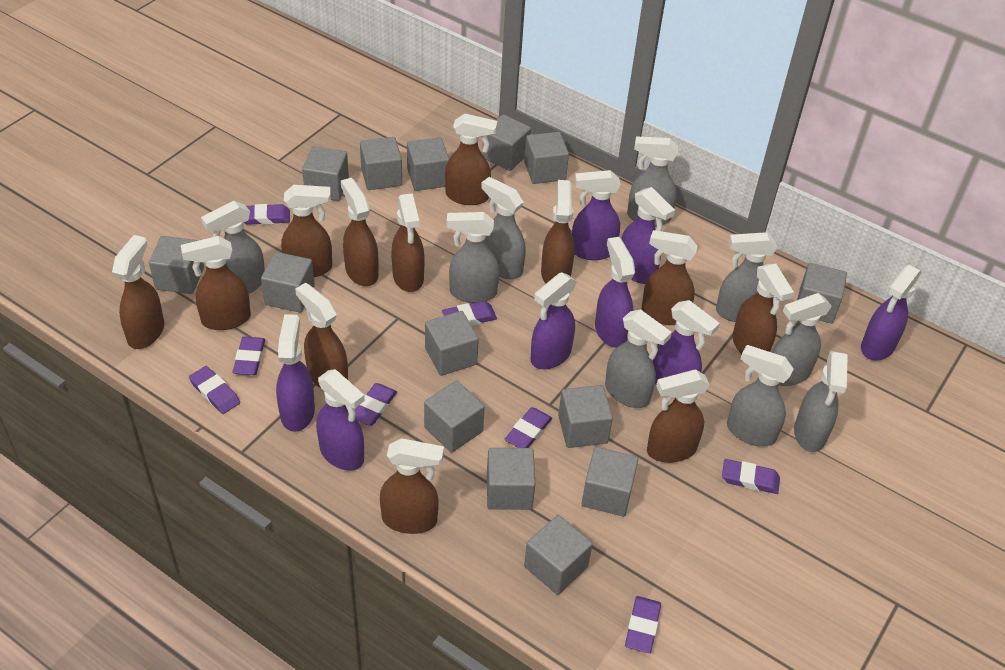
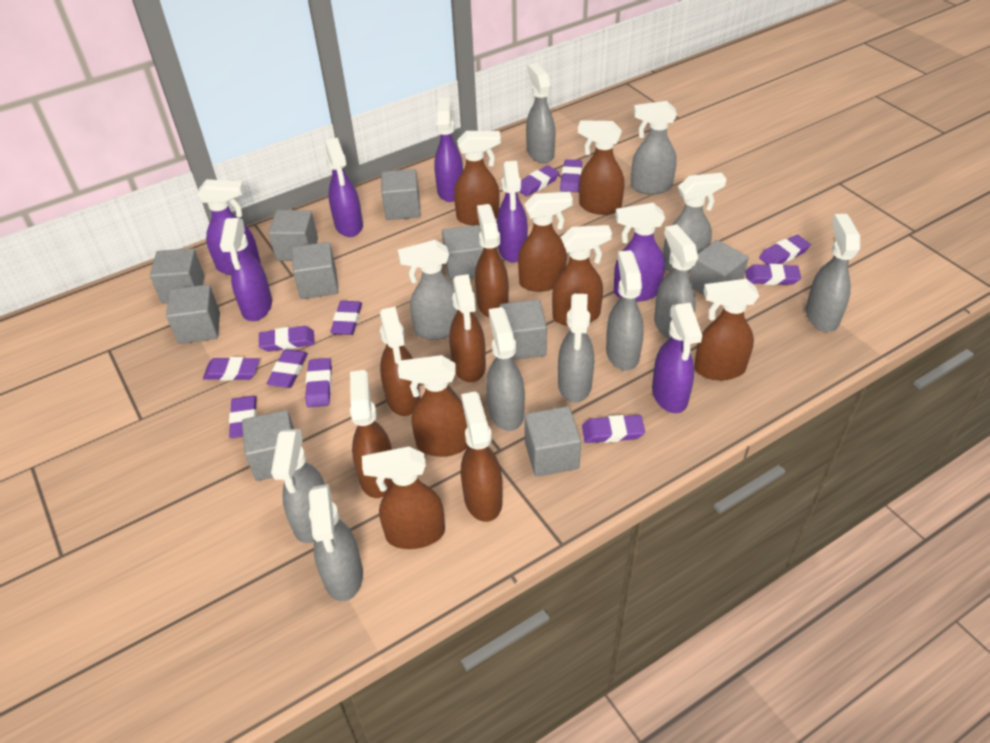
grey cube: 14 -> 10
grey spray bottle: 9 -> 11
purple eraser: 8 -> 11
purple spray bottle: 8 -> 7

